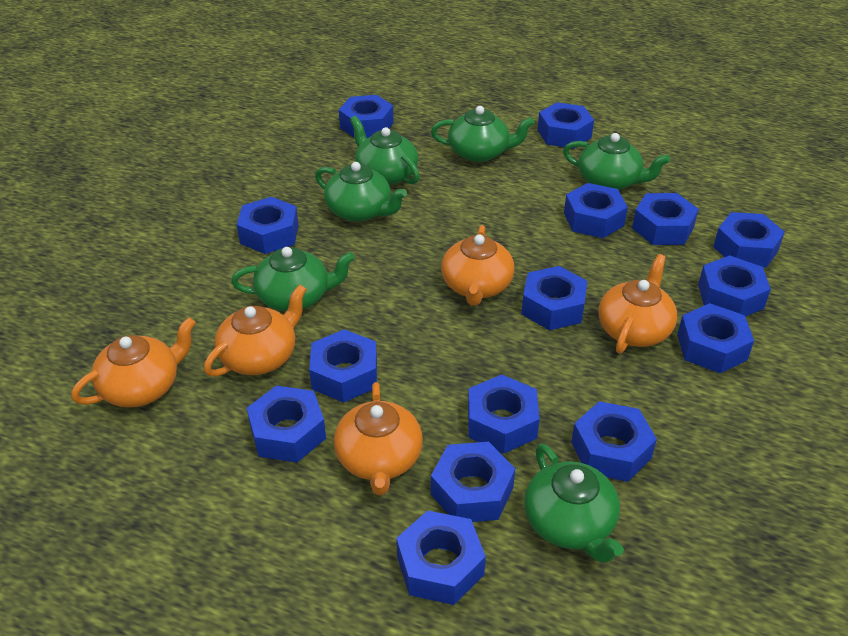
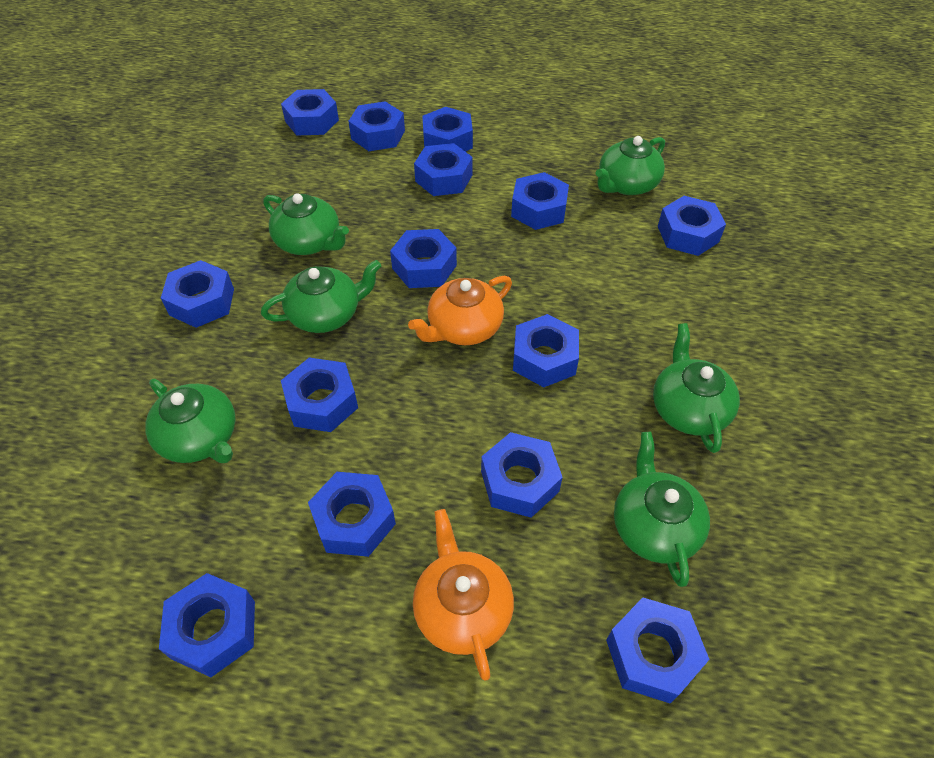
blue nut: 15 -> 14
orange teapot: 5 -> 2

